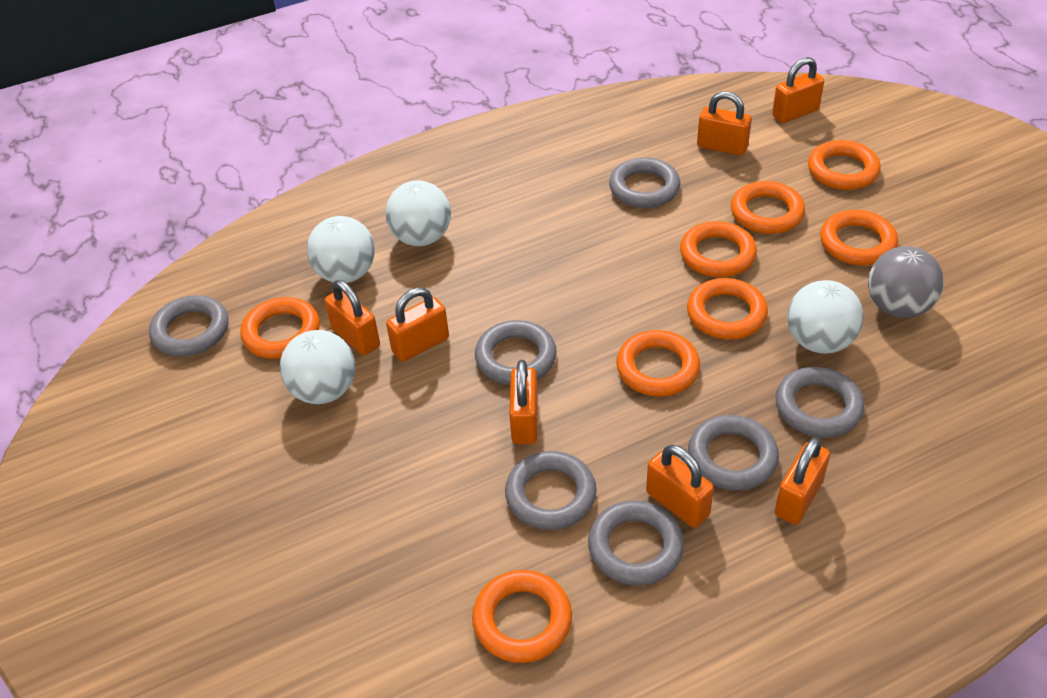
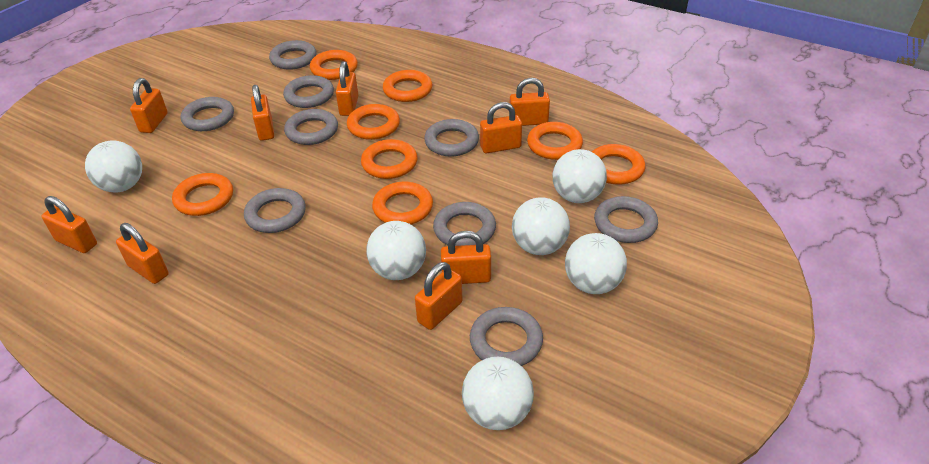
grey ball: 1 -> 0
grey ring: 7 -> 9
orange padlock: 7 -> 9
white ball: 4 -> 6

